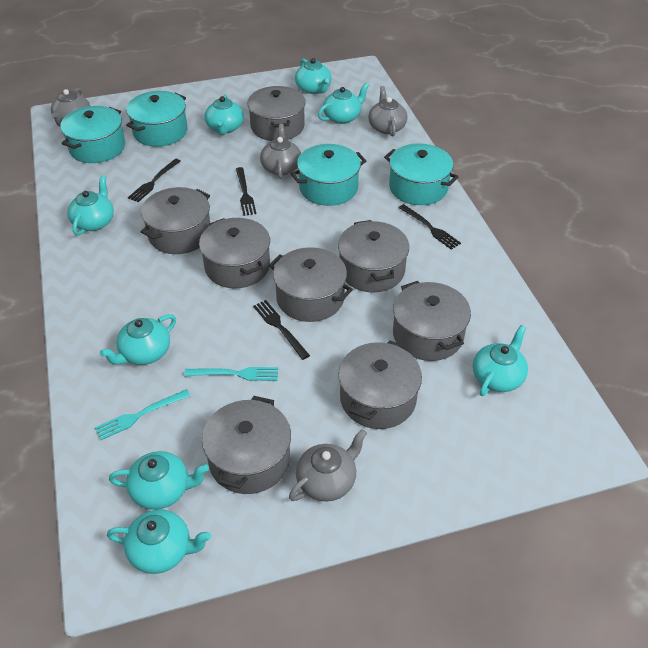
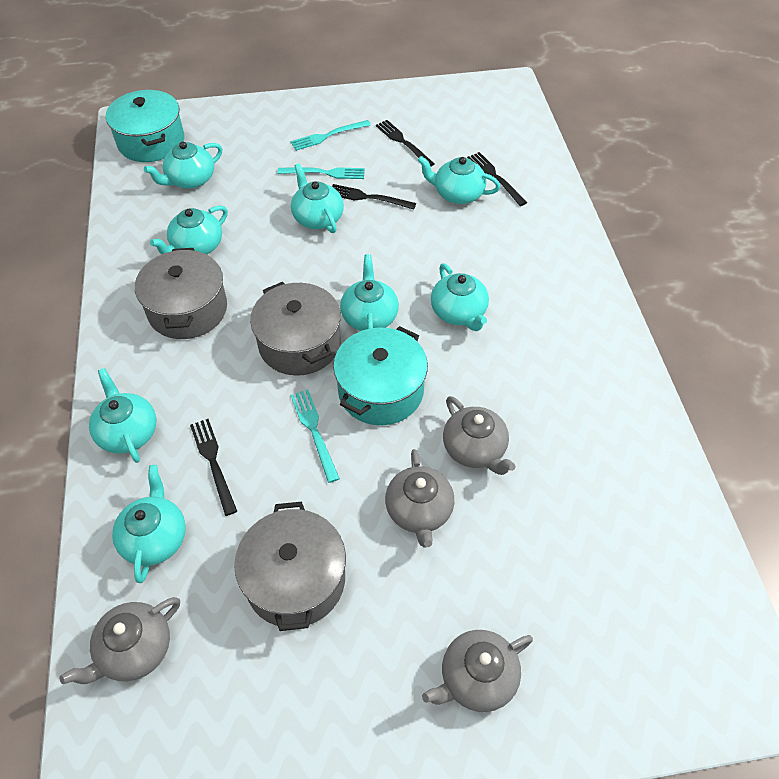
grey pot: 8 -> 3
turquoise fork: 2 -> 3
turquoise pot: 4 -> 2

